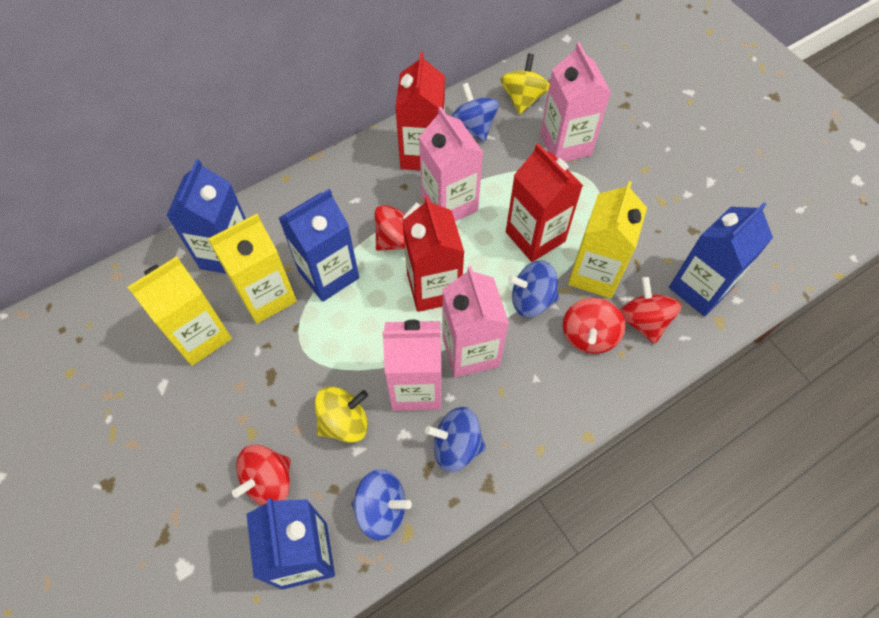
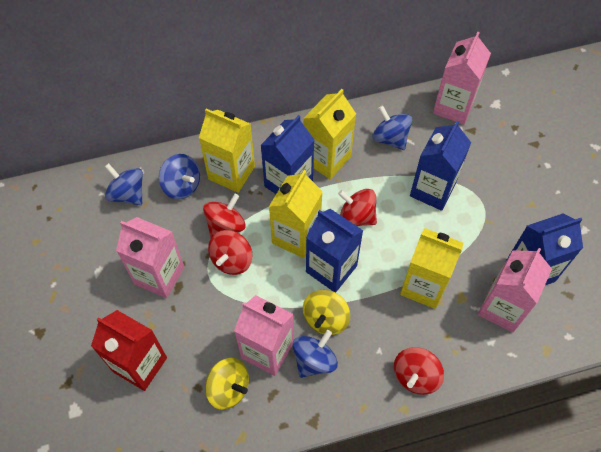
red carton: 3 -> 1
yellow carton: 3 -> 4

